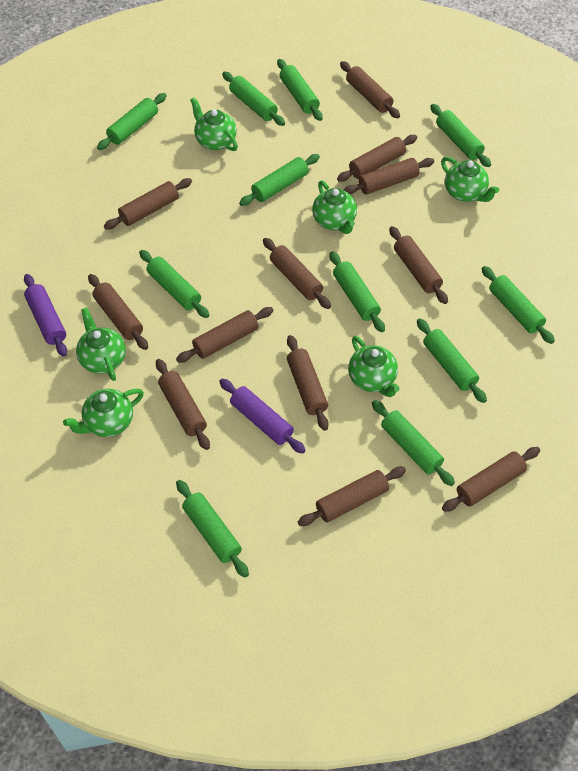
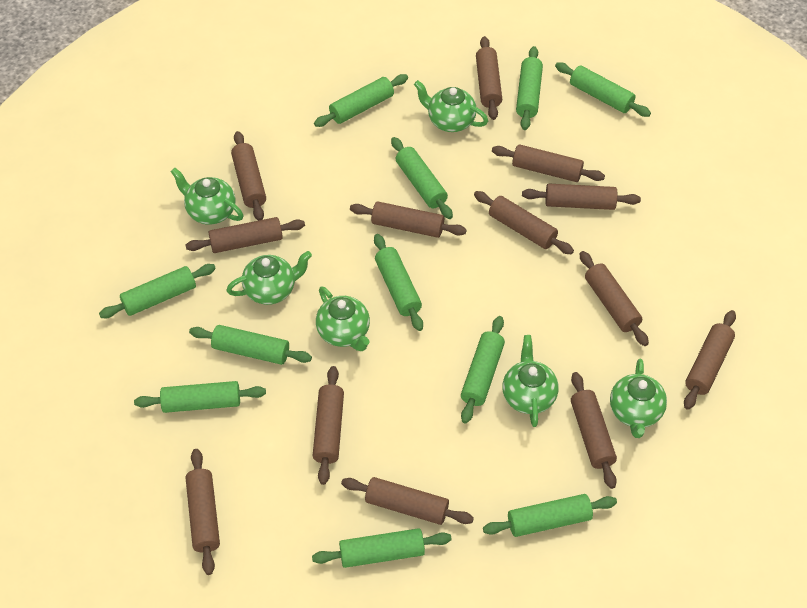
brown rolling pin: 12 -> 13
purple rolling pin: 2 -> 0

